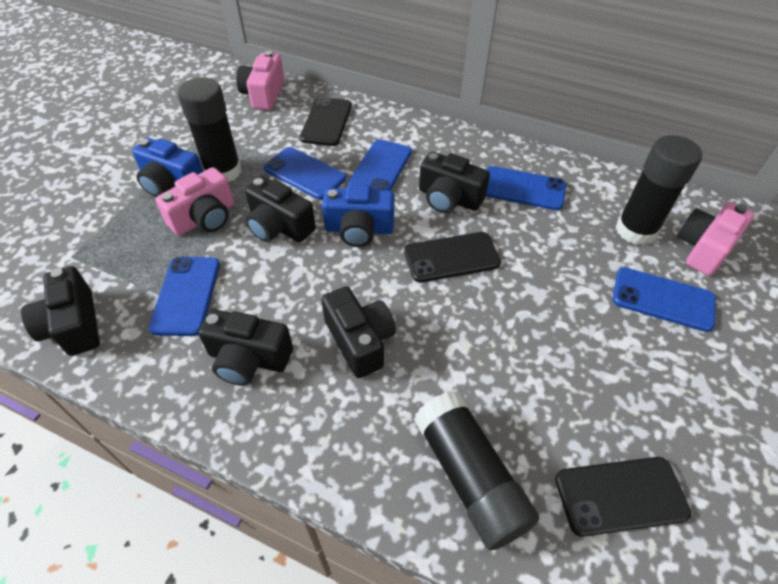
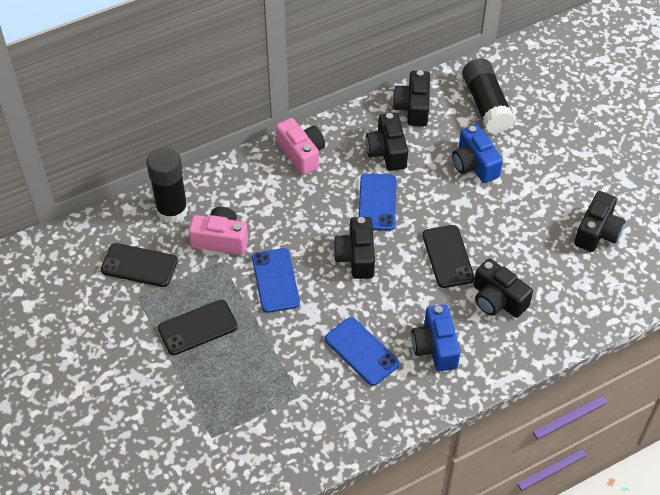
black glue stick: 3 -> 2
blue phone: 5 -> 3
pink camera: 3 -> 2

